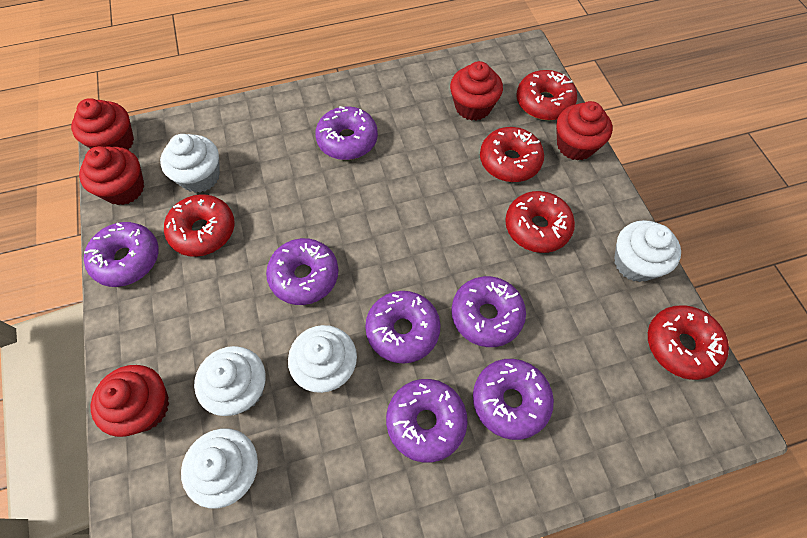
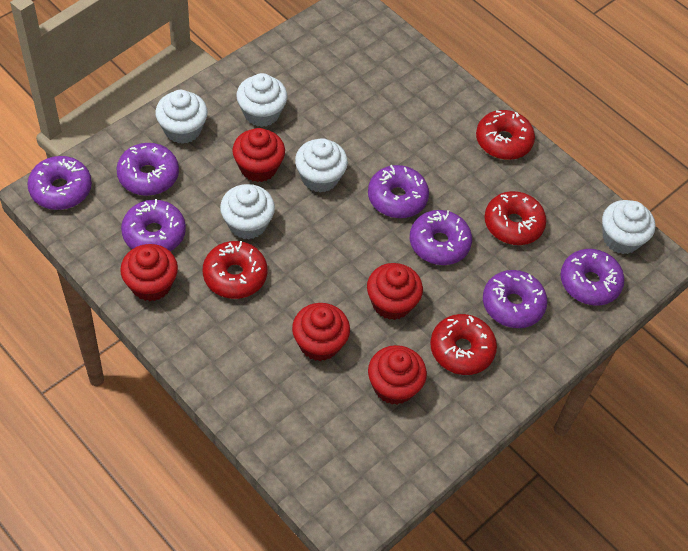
red donut: 5 -> 4

